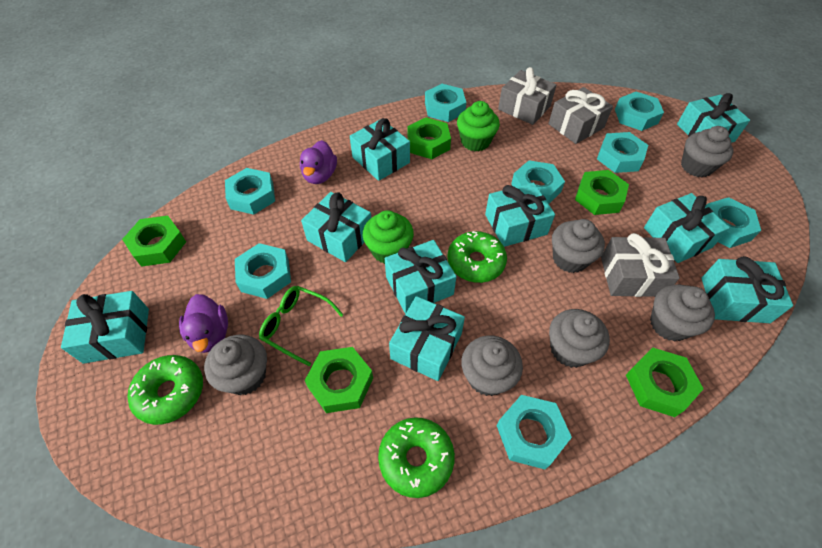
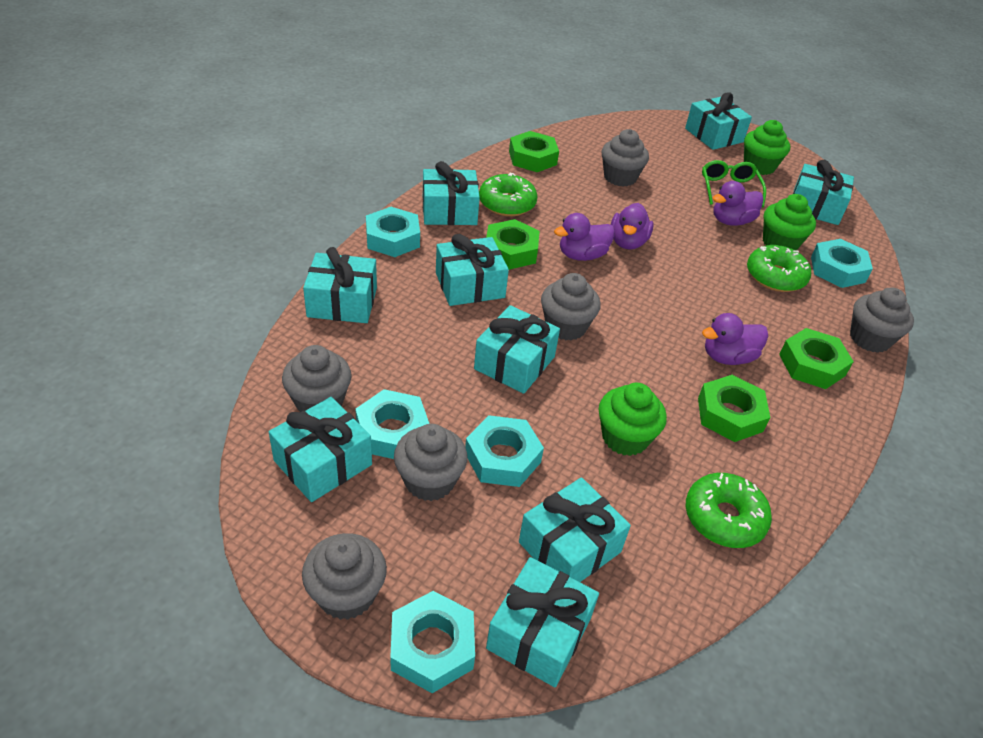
green cupcake: 2 -> 3
green nut: 5 -> 4
grey gift: 3 -> 0
purple duck: 2 -> 4
turquoise nut: 8 -> 5

